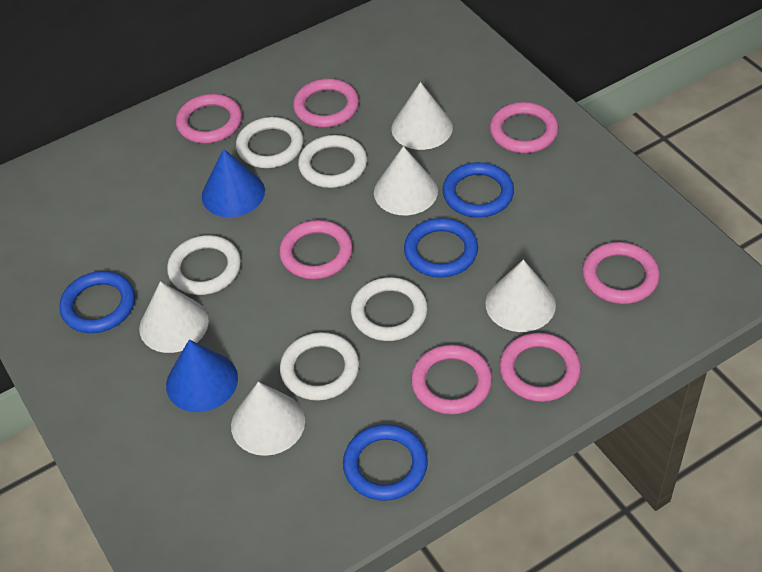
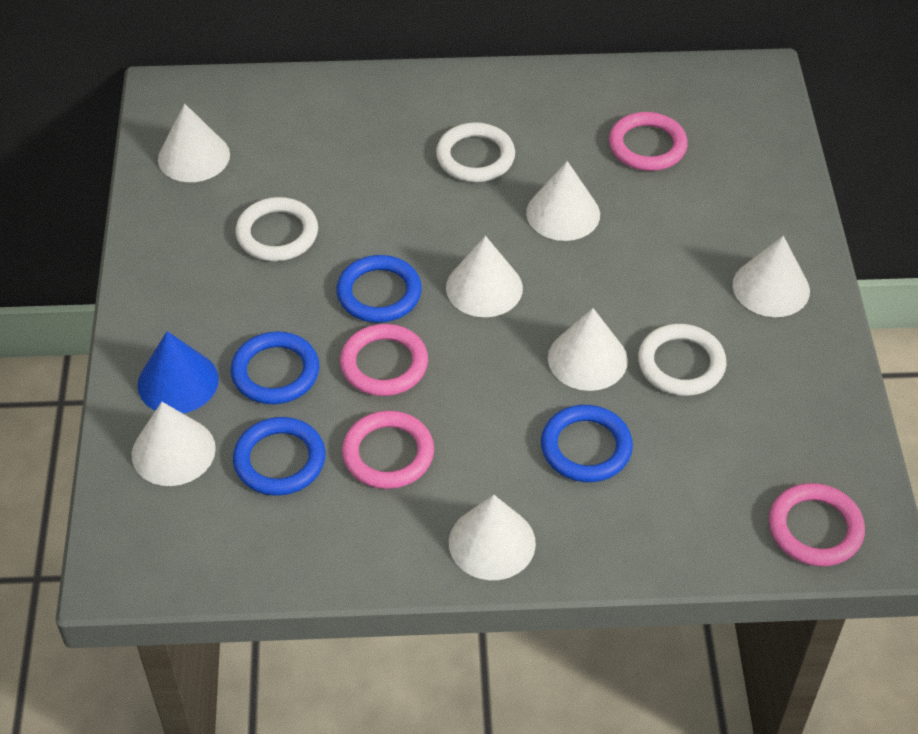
blue cone: 2 -> 1
pink ring: 7 -> 4
white cone: 5 -> 7
white ring: 5 -> 3

